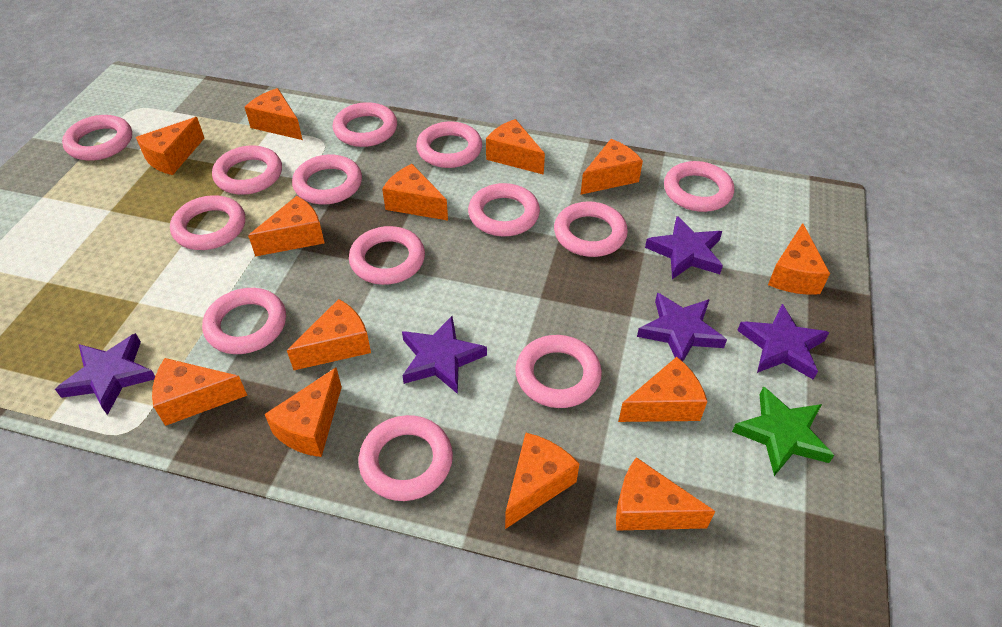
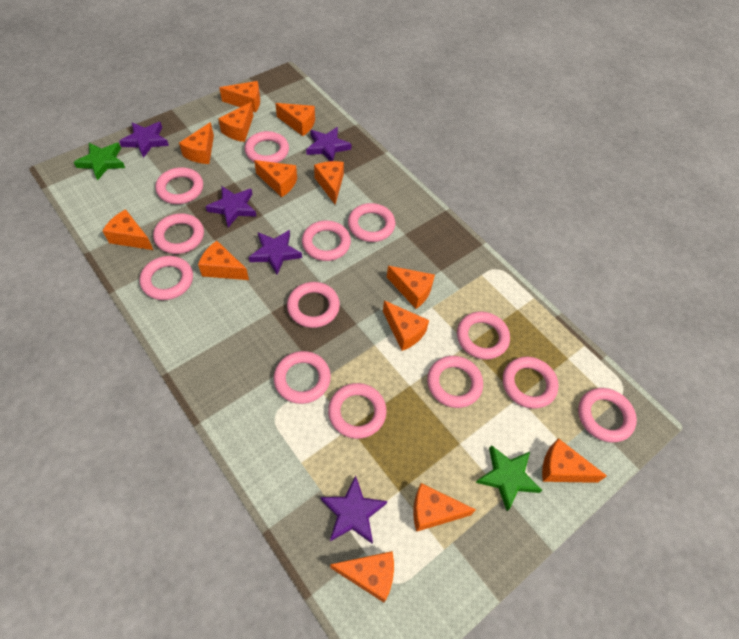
green star: 1 -> 2

